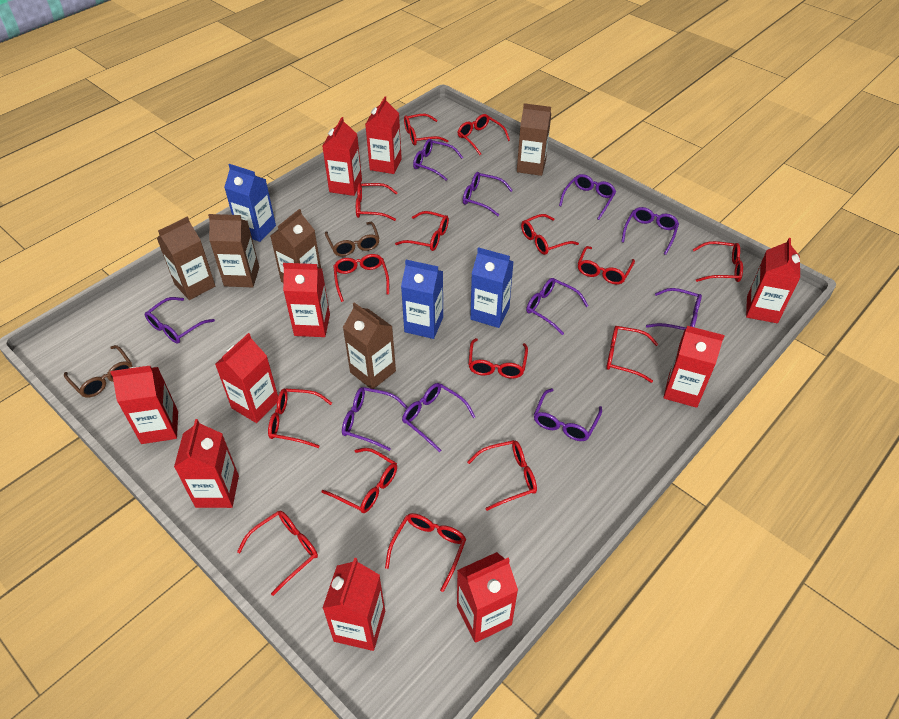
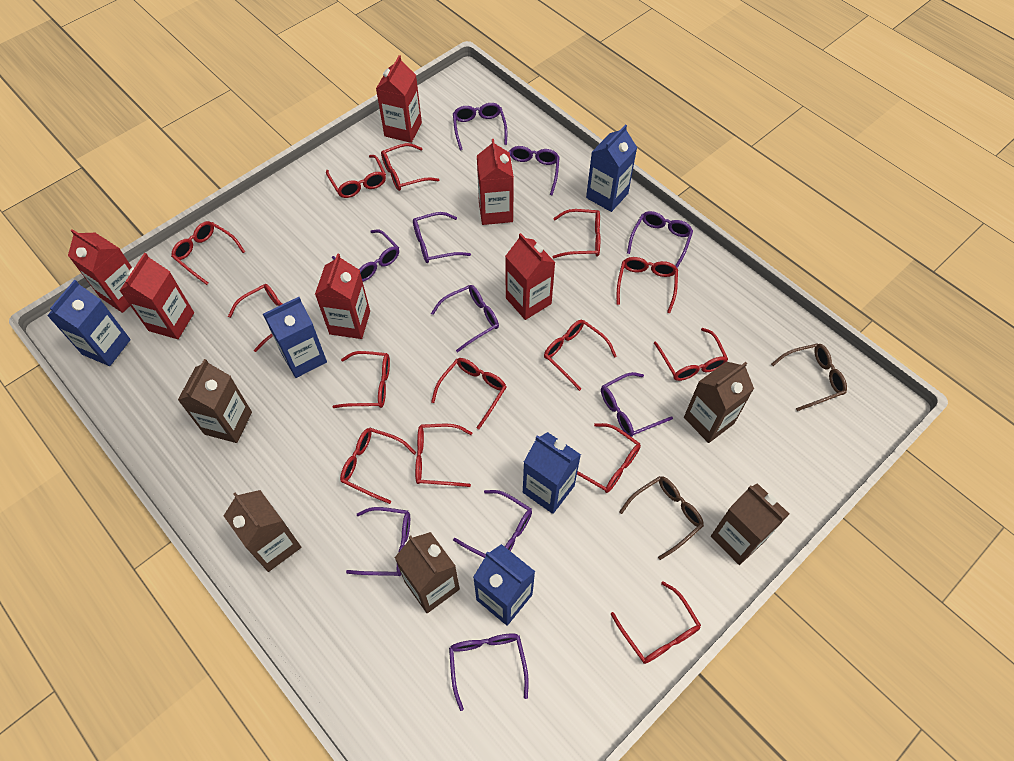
blue carton: 3 -> 5
red carton: 10 -> 6
red glasses: 15 -> 14

